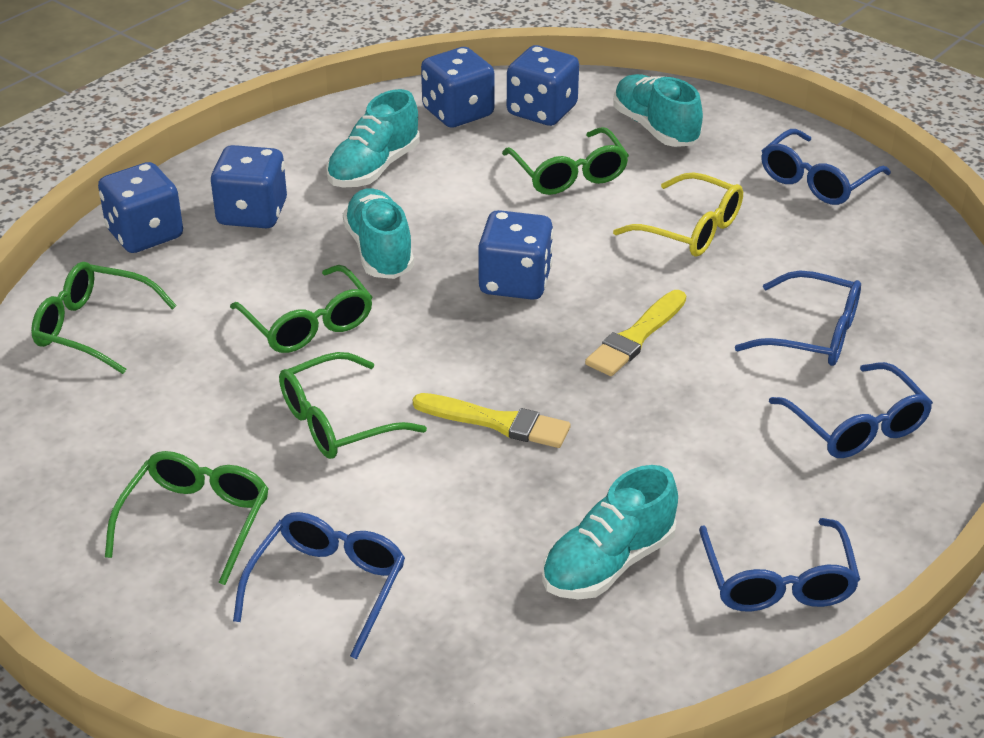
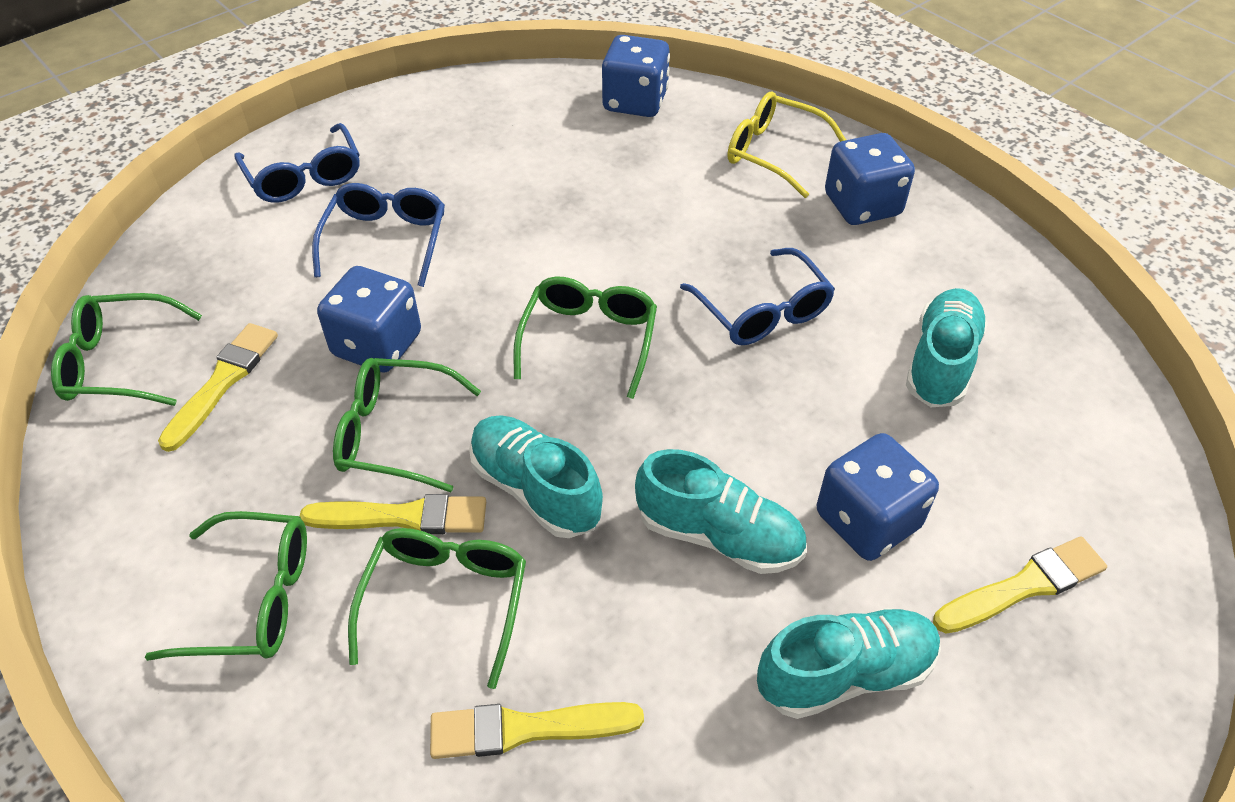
blue dice: 5 -> 4
blue glasses: 5 -> 3
yellow brush: 2 -> 4

